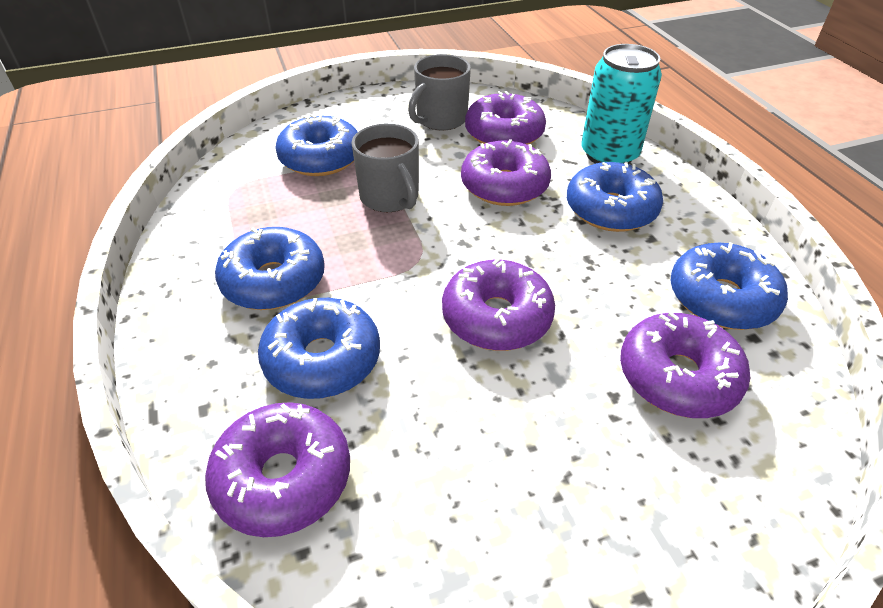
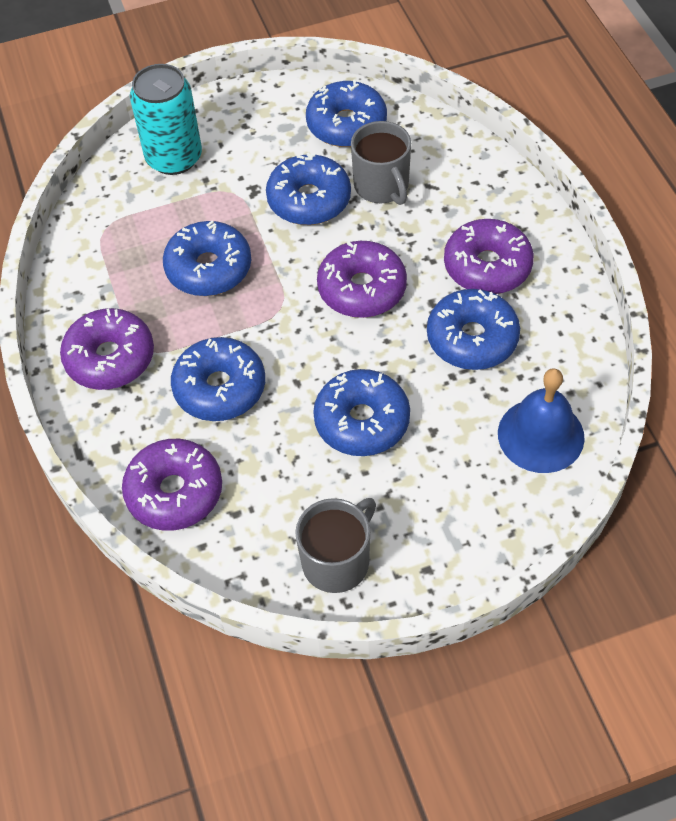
blue bell: 0 -> 1
blue donut: 5 -> 6
purple donut: 5 -> 4

